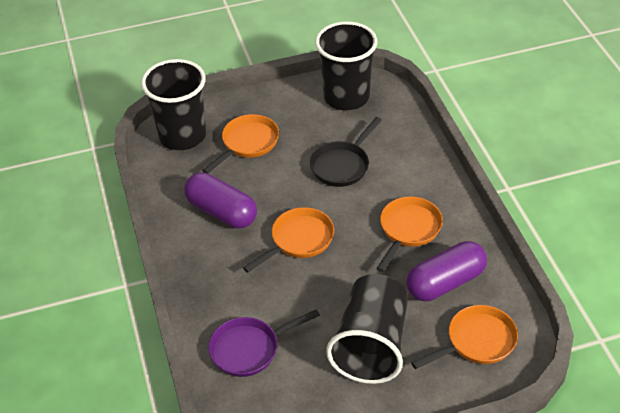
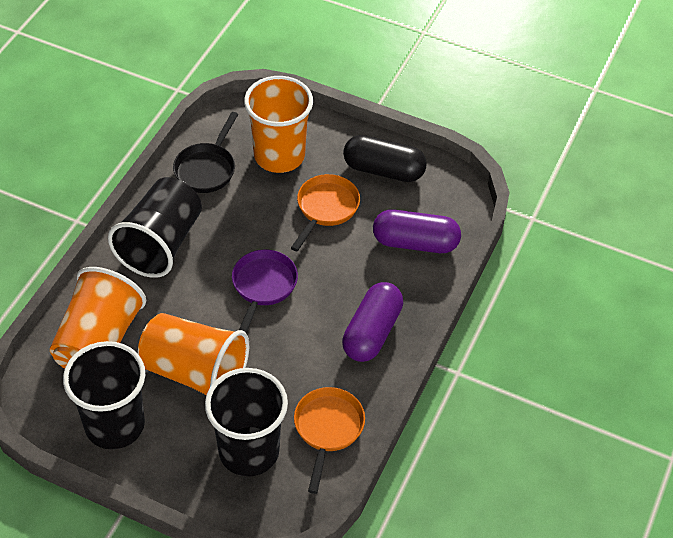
black capsule: 0 -> 1
orange cup: 0 -> 3
orange pan: 4 -> 2

